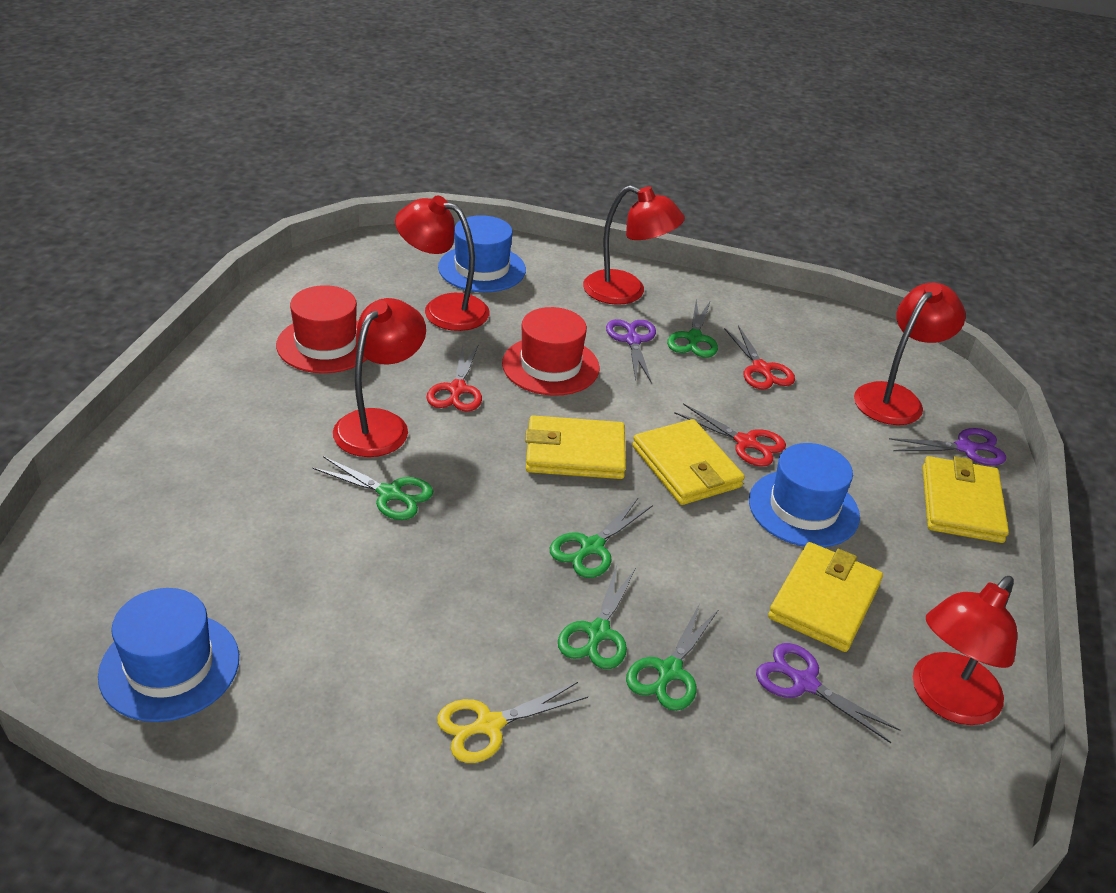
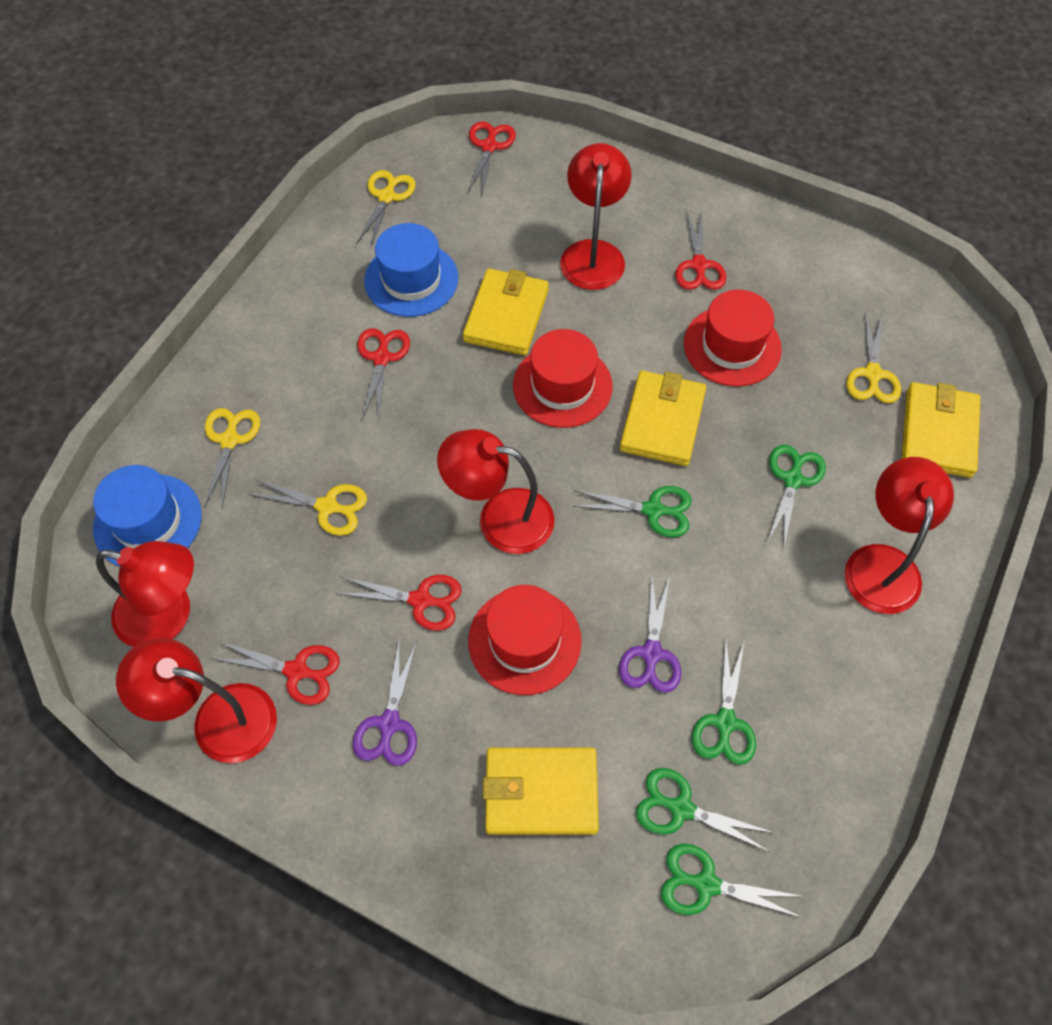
blue hat: 3 -> 2
purple scissors: 3 -> 2
red hat: 2 -> 3
red scissors: 3 -> 5
yellow scissors: 1 -> 4

